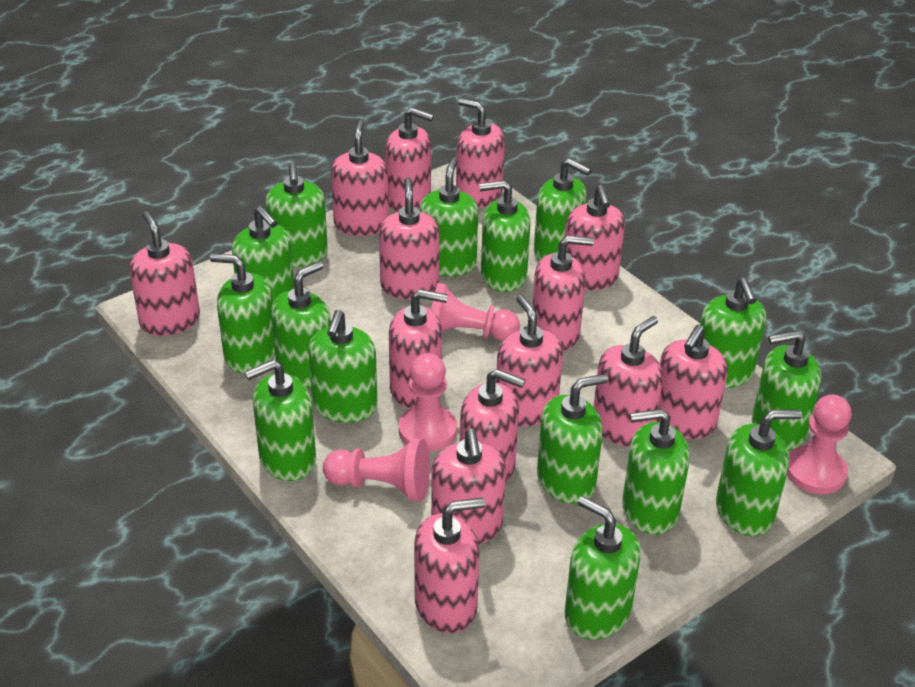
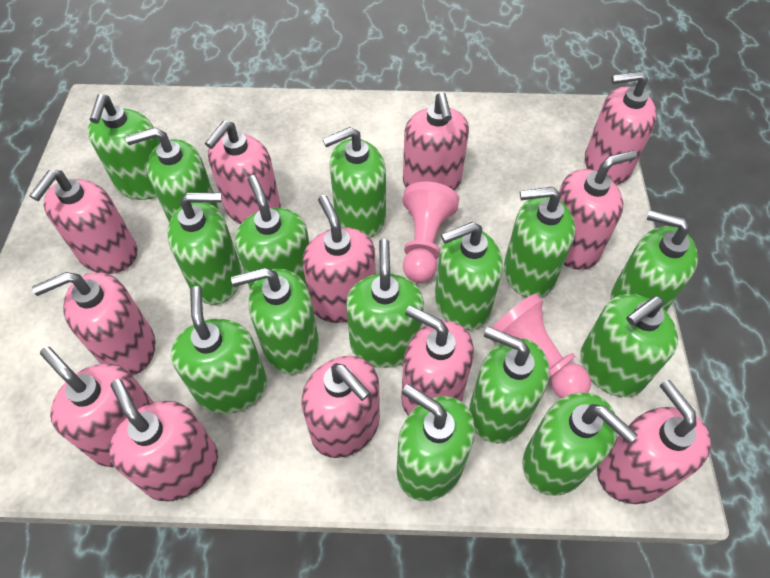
pink pawn: 4 -> 2
pink soap dispenser: 14 -> 12

